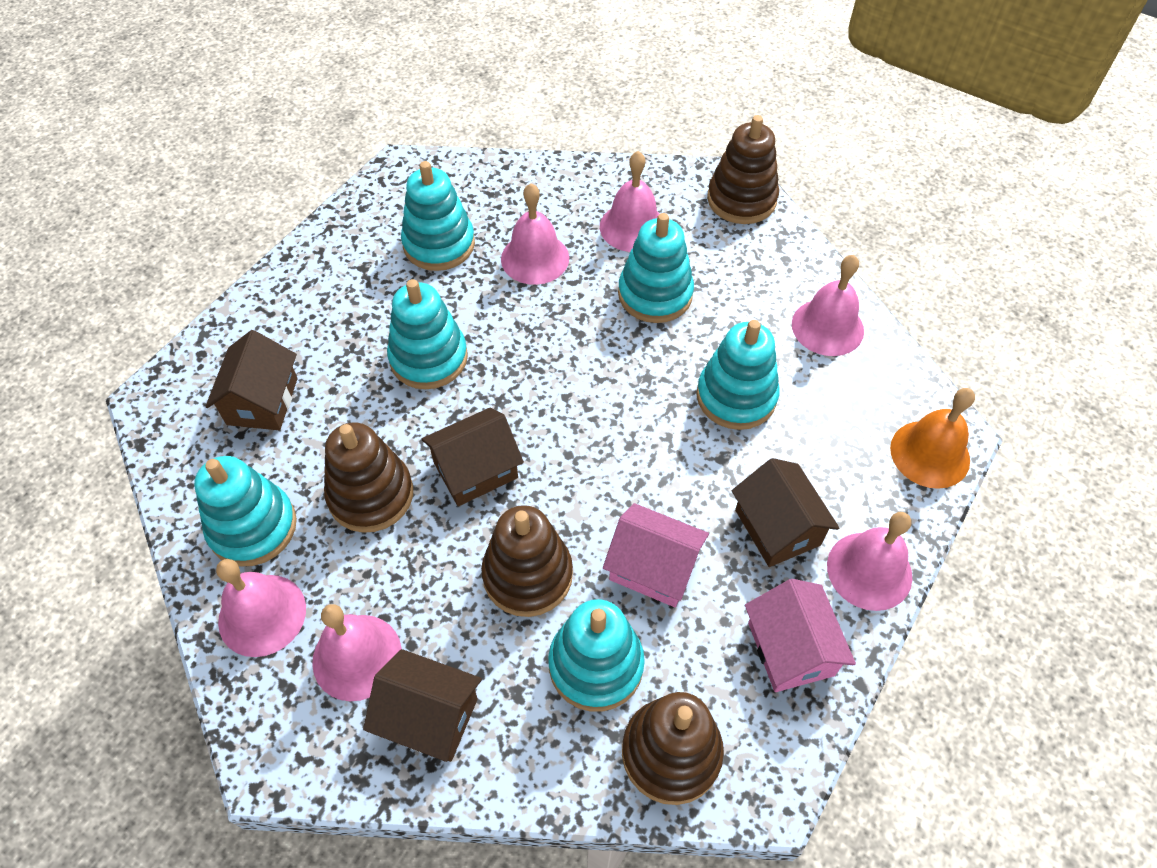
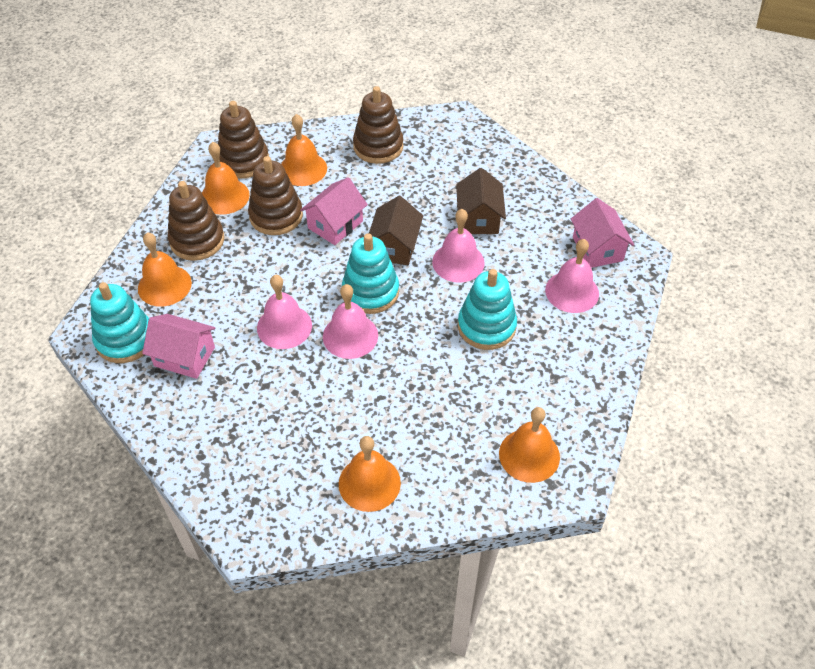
brown house: 4 -> 2
orange bell: 1 -> 5
pink bell: 6 -> 4
pink house: 2 -> 3
turquoise stacking toy: 6 -> 3

